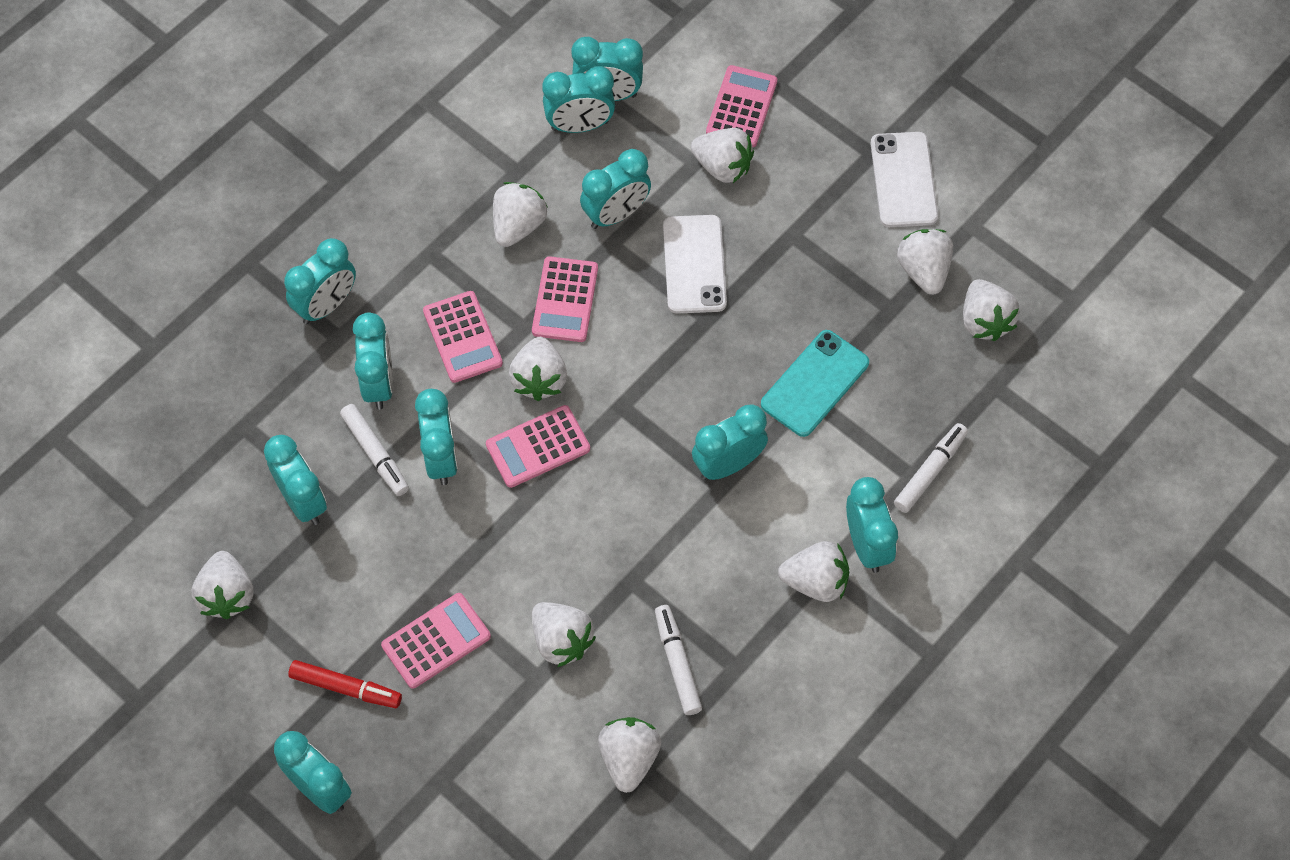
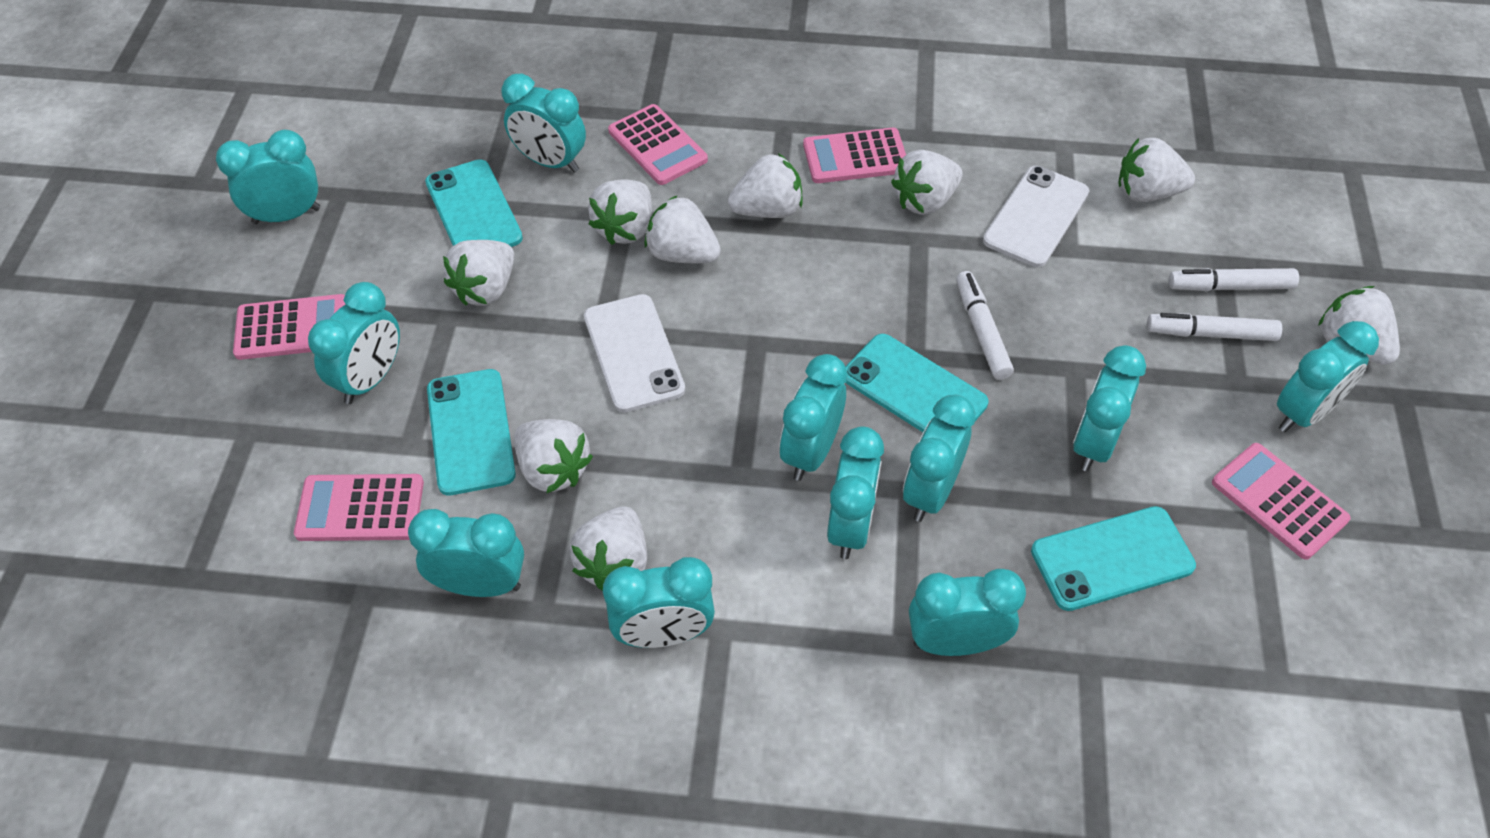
red marker: 1 -> 0
turquoise clock: 10 -> 11
turquoise phone: 1 -> 4

